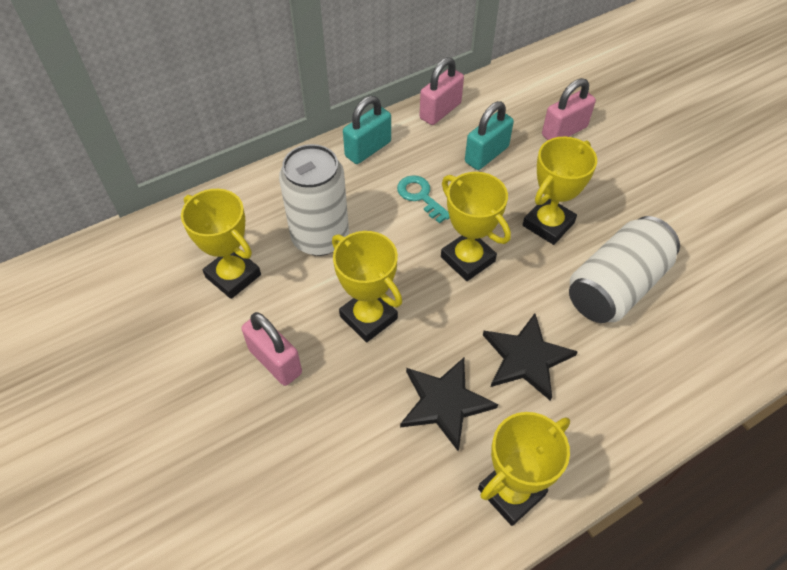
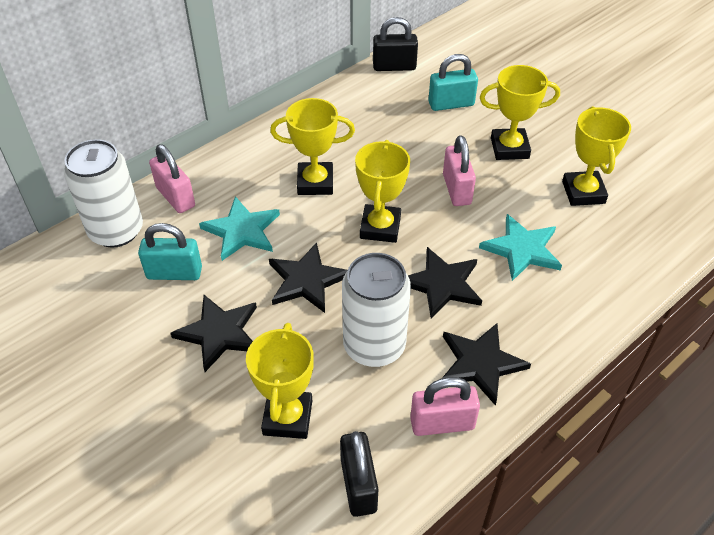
black padlock: 0 -> 2
black star: 2 -> 4
turquoise key: 1 -> 0
turquoise star: 0 -> 2

